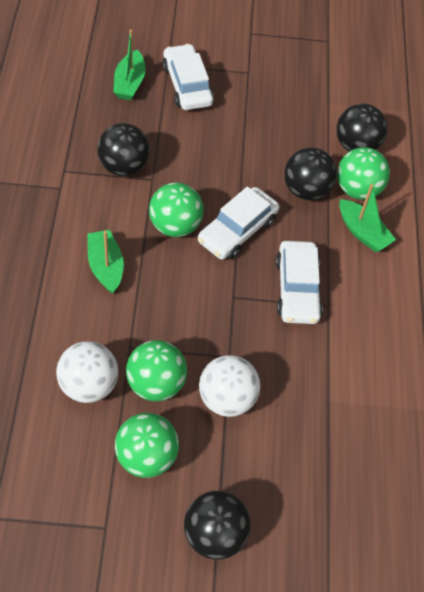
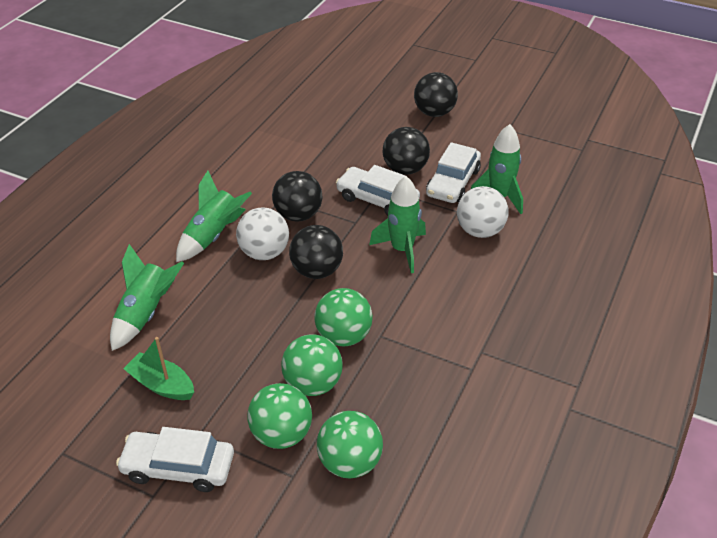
green boat: 3 -> 1
green rocket: 0 -> 4

